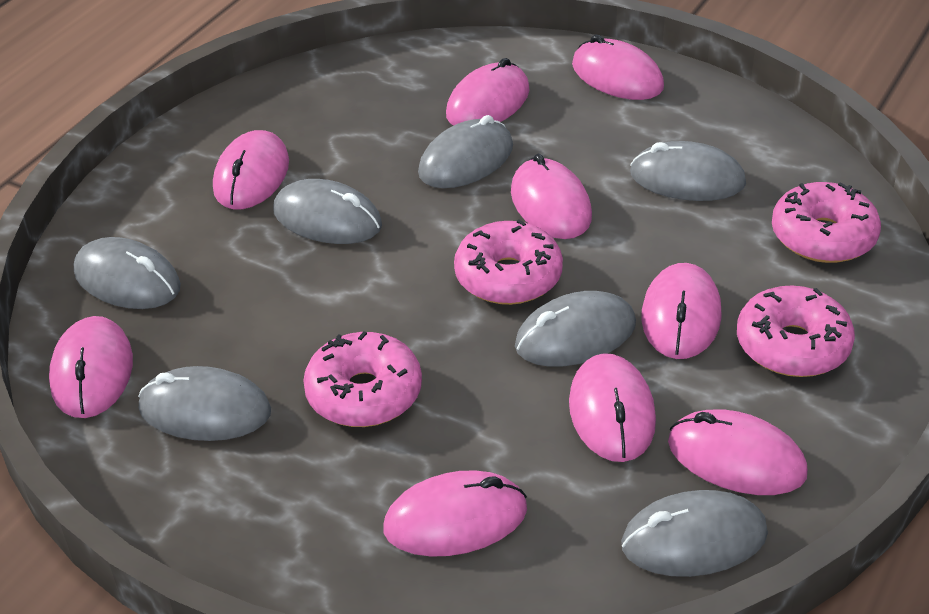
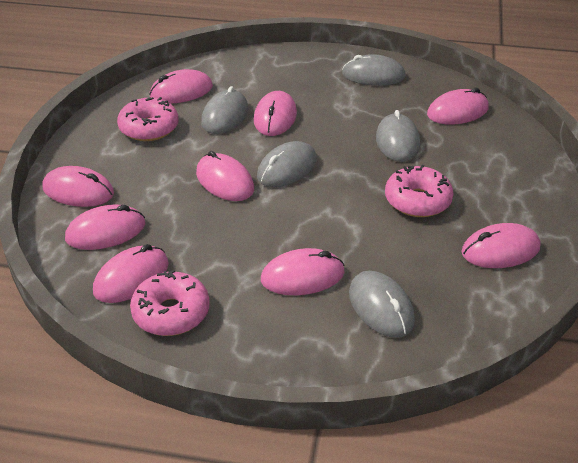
grey mouse: 7 -> 5
pink donut: 4 -> 3

